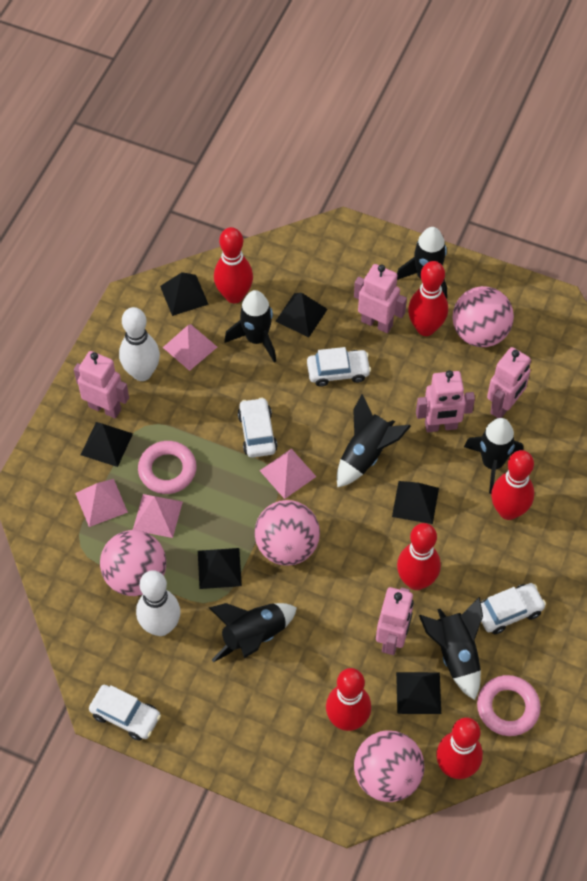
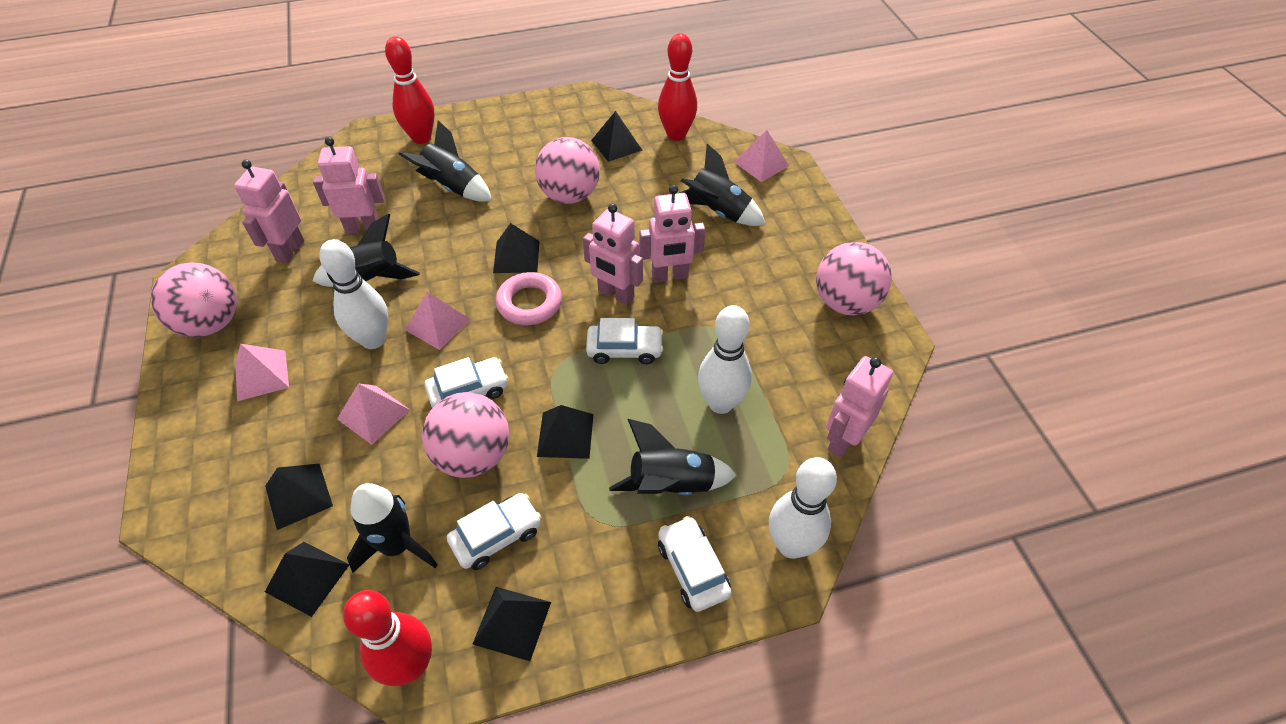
black rocket: 6 -> 5
pink ring: 2 -> 1
red bowling pin: 6 -> 3
white bowling pin: 2 -> 3

